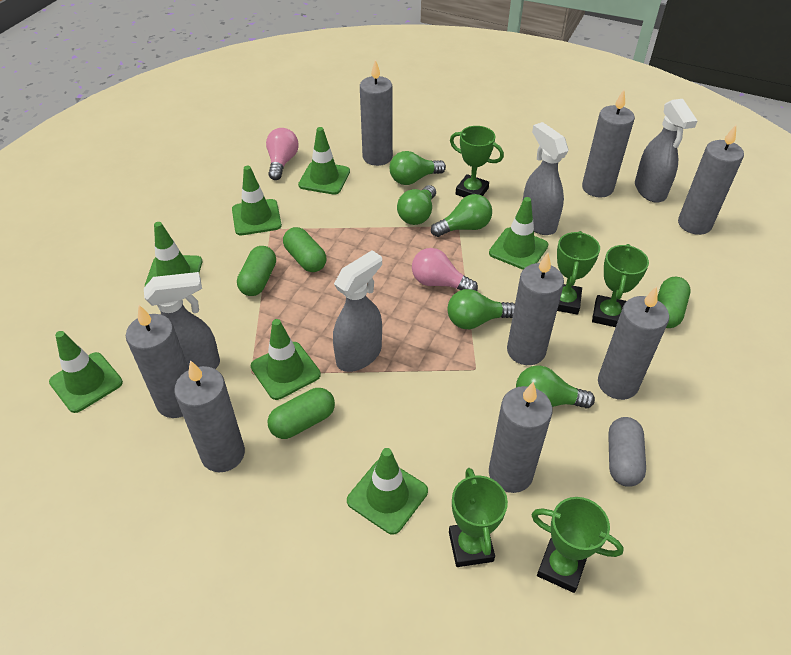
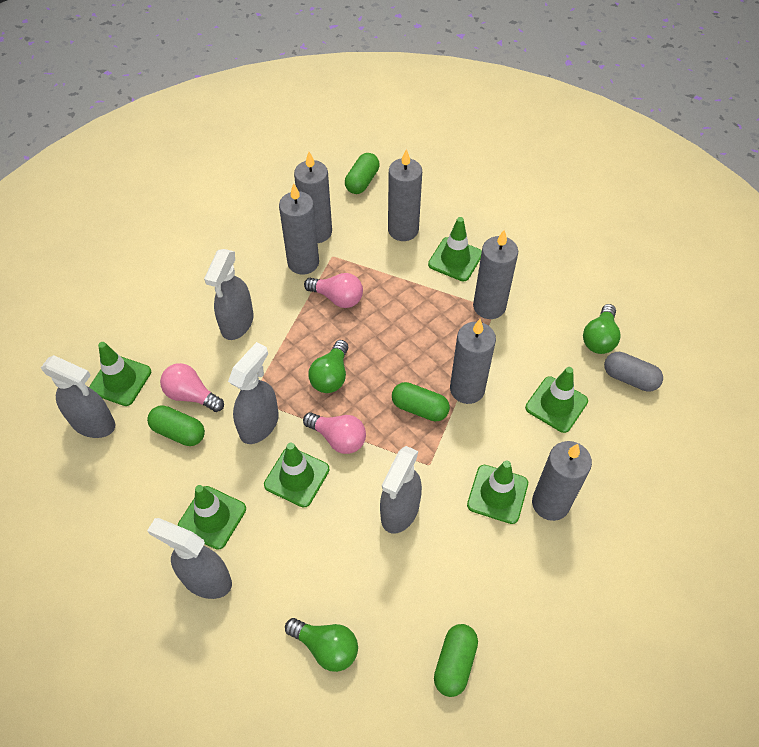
green light bulb: 5 -> 3
green traffic cone: 7 -> 6
green trophy: 5 -> 0
grey candle: 8 -> 6
grey spray bottle: 4 -> 5
pink light bulb: 2 -> 3

